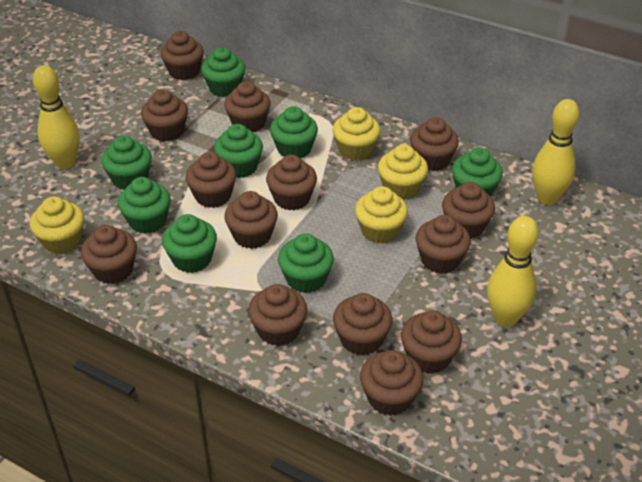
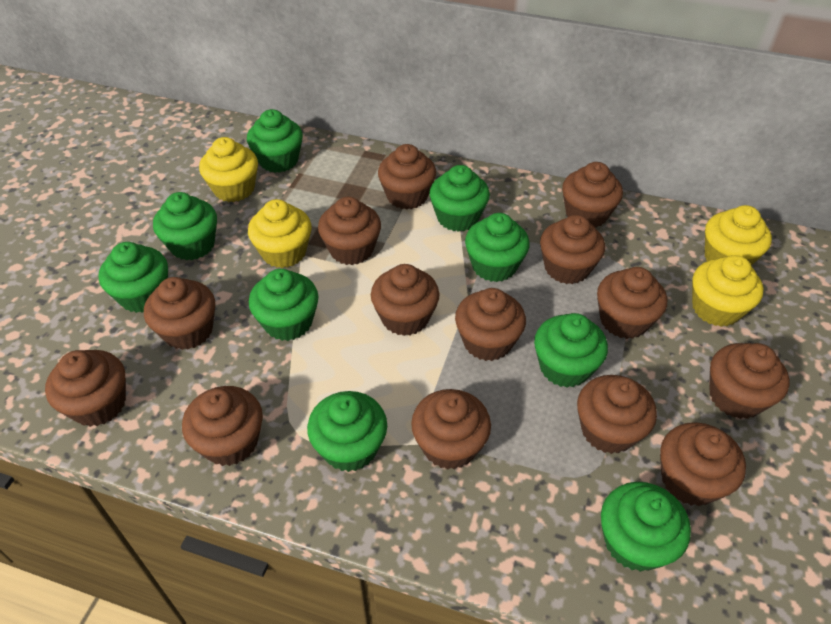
green cupcake: 8 -> 9
yellow bowling pin: 3 -> 0

